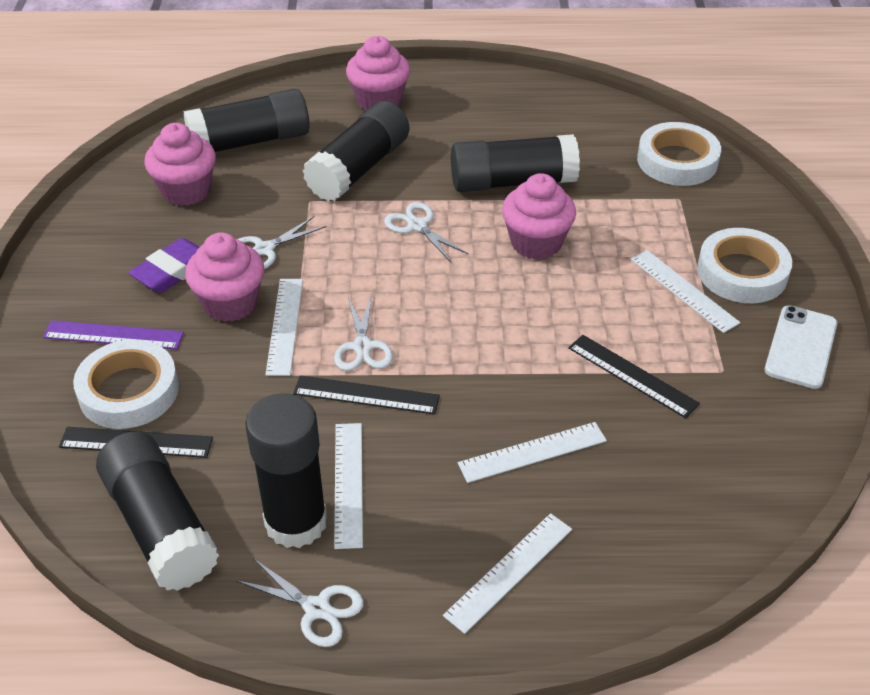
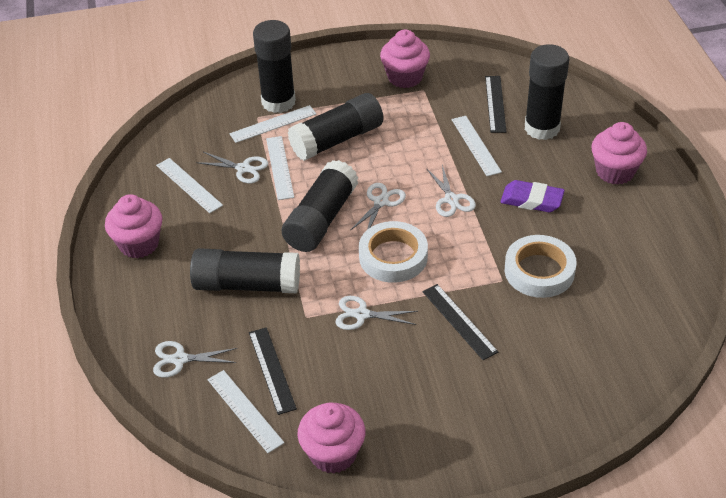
purple ruler: 1 -> 0
white phone: 1 -> 0
white scissors: 4 -> 5
white tape: 3 -> 2

